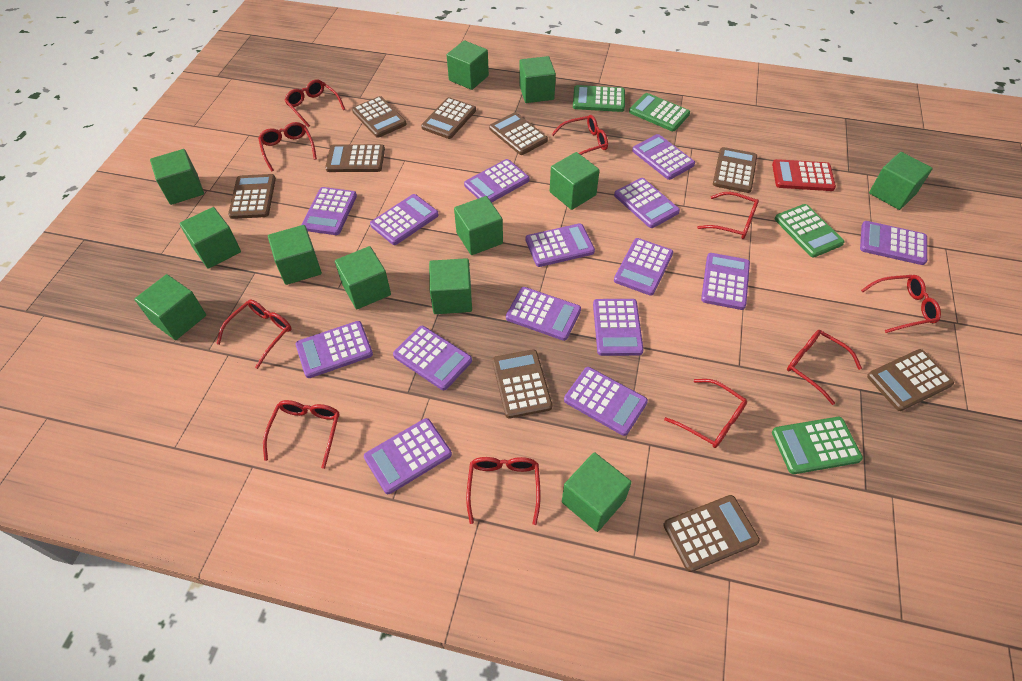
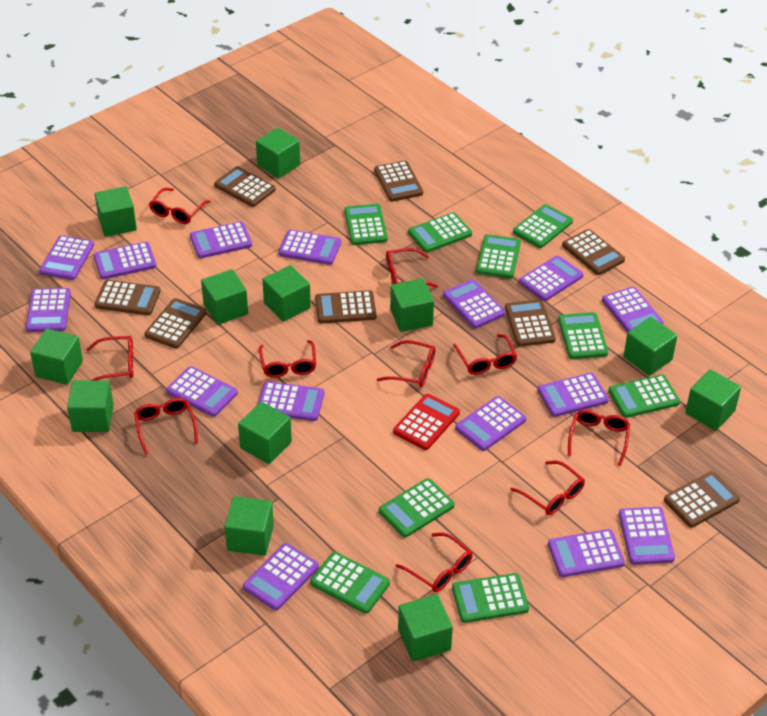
brown calculator: 9 -> 8
green calculator: 4 -> 9

